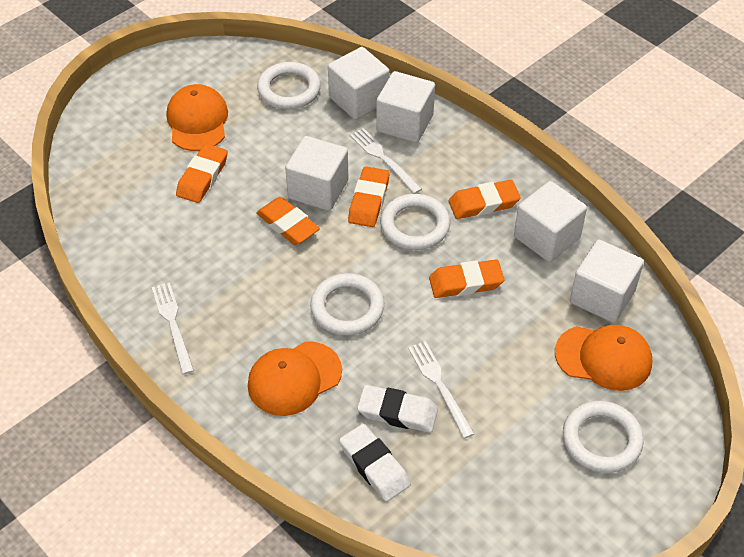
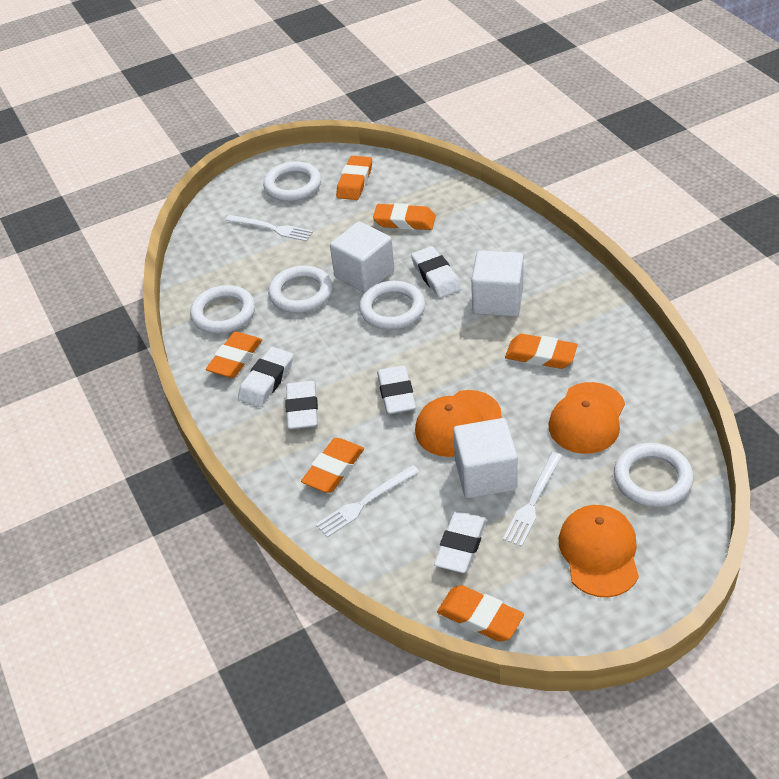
orange eraser: 5 -> 6
white cube: 5 -> 3
white eraser: 2 -> 5
white ring: 4 -> 5

